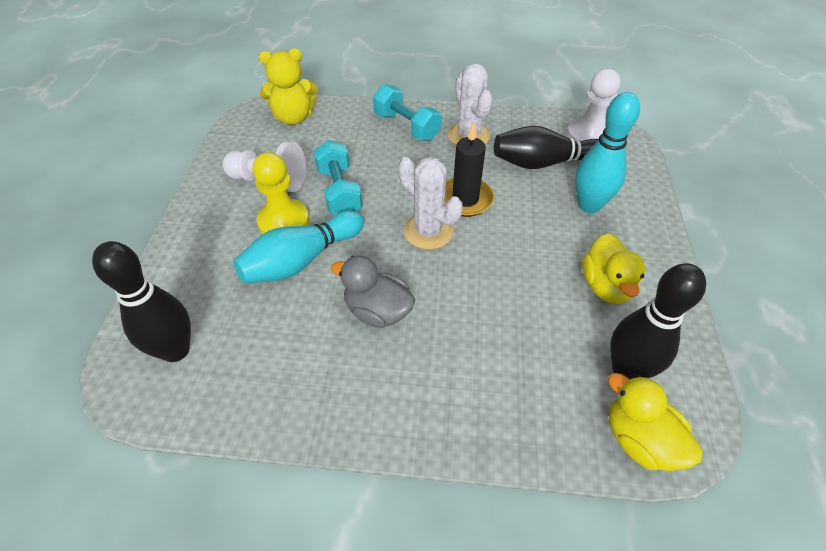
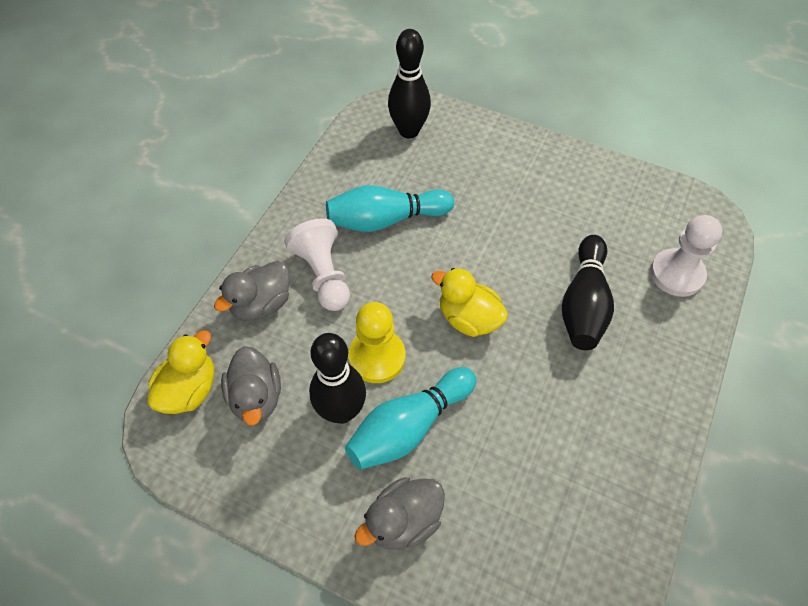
black candle: 1 -> 0
grey duck: 1 -> 3
turquoise dumbbell: 2 -> 0
white cactus: 2 -> 0
yellow teddy bear: 1 -> 0

